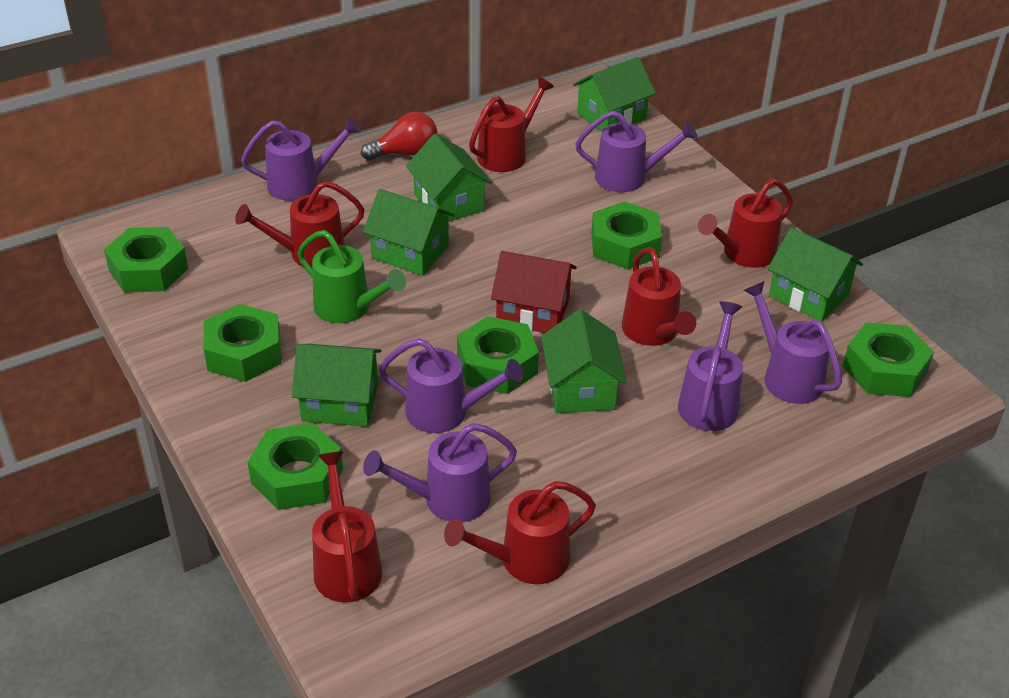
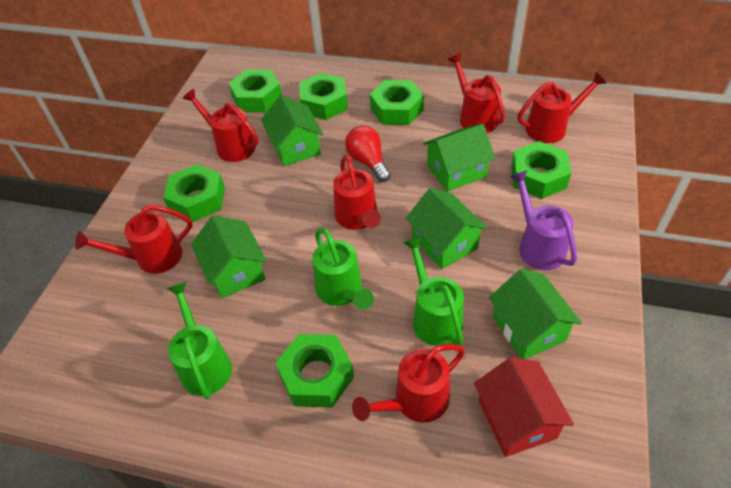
green house: 6 -> 5
green watering can: 1 -> 3
purple watering can: 6 -> 1

